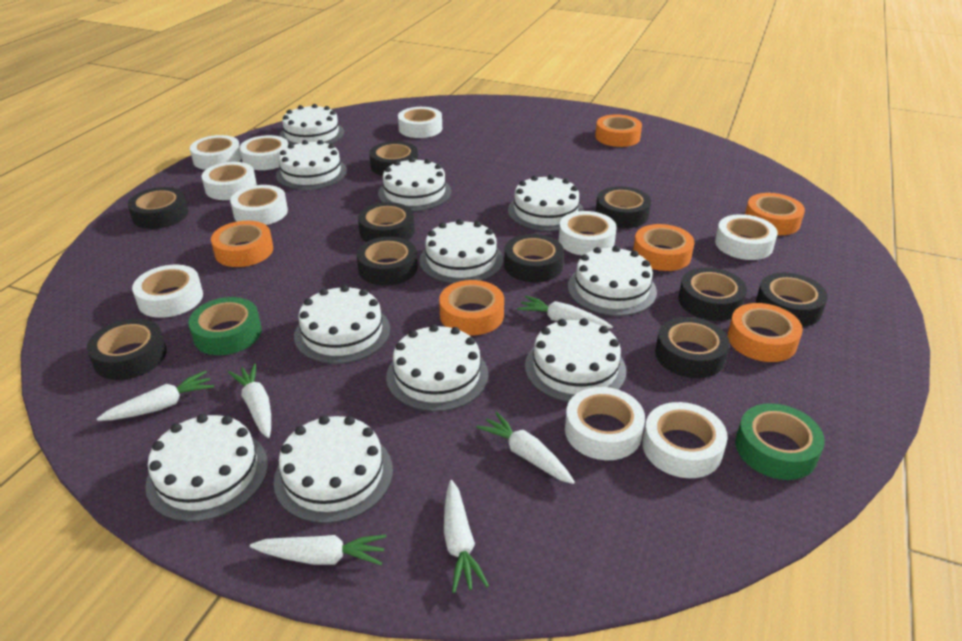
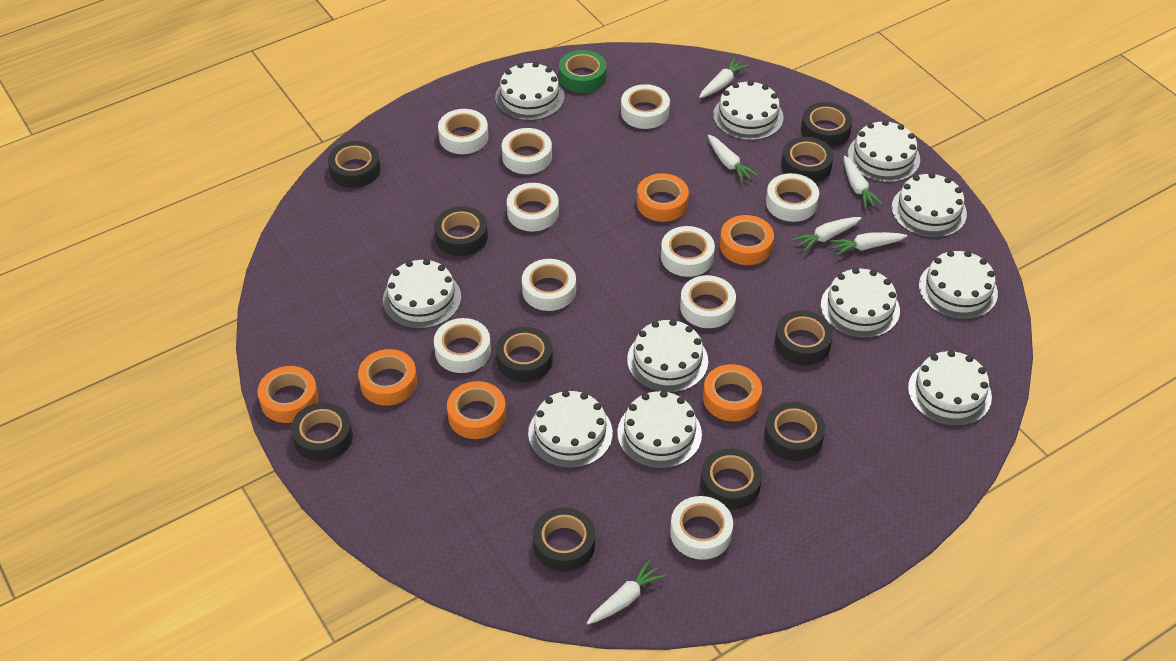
green tape: 2 -> 1

